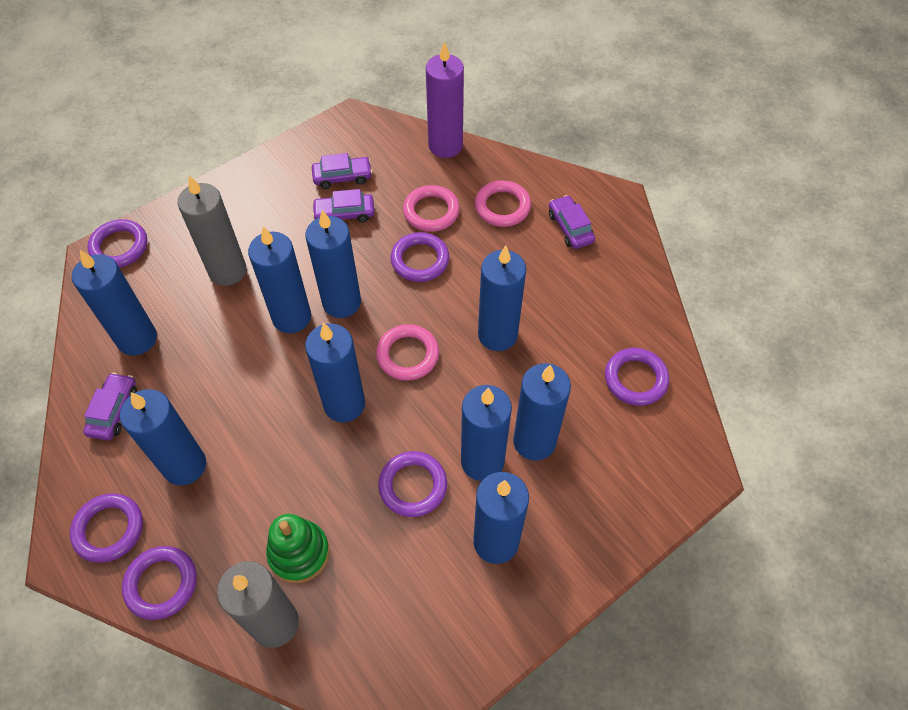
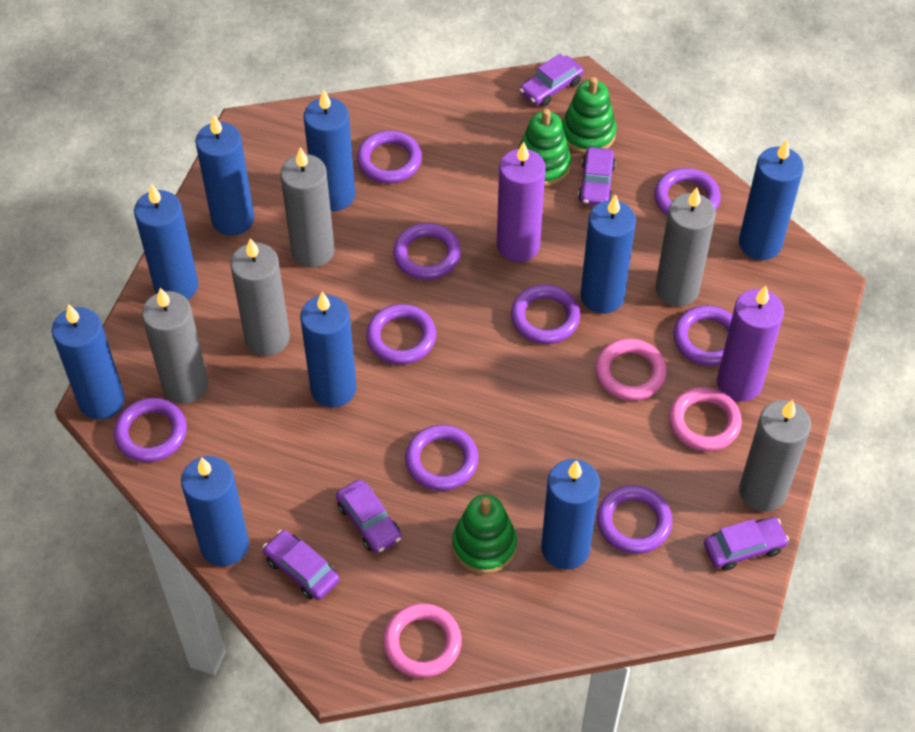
green stacking toy: 1 -> 3
grey candle: 2 -> 5
purple candle: 1 -> 2
purple car: 4 -> 5
purple ring: 6 -> 9

